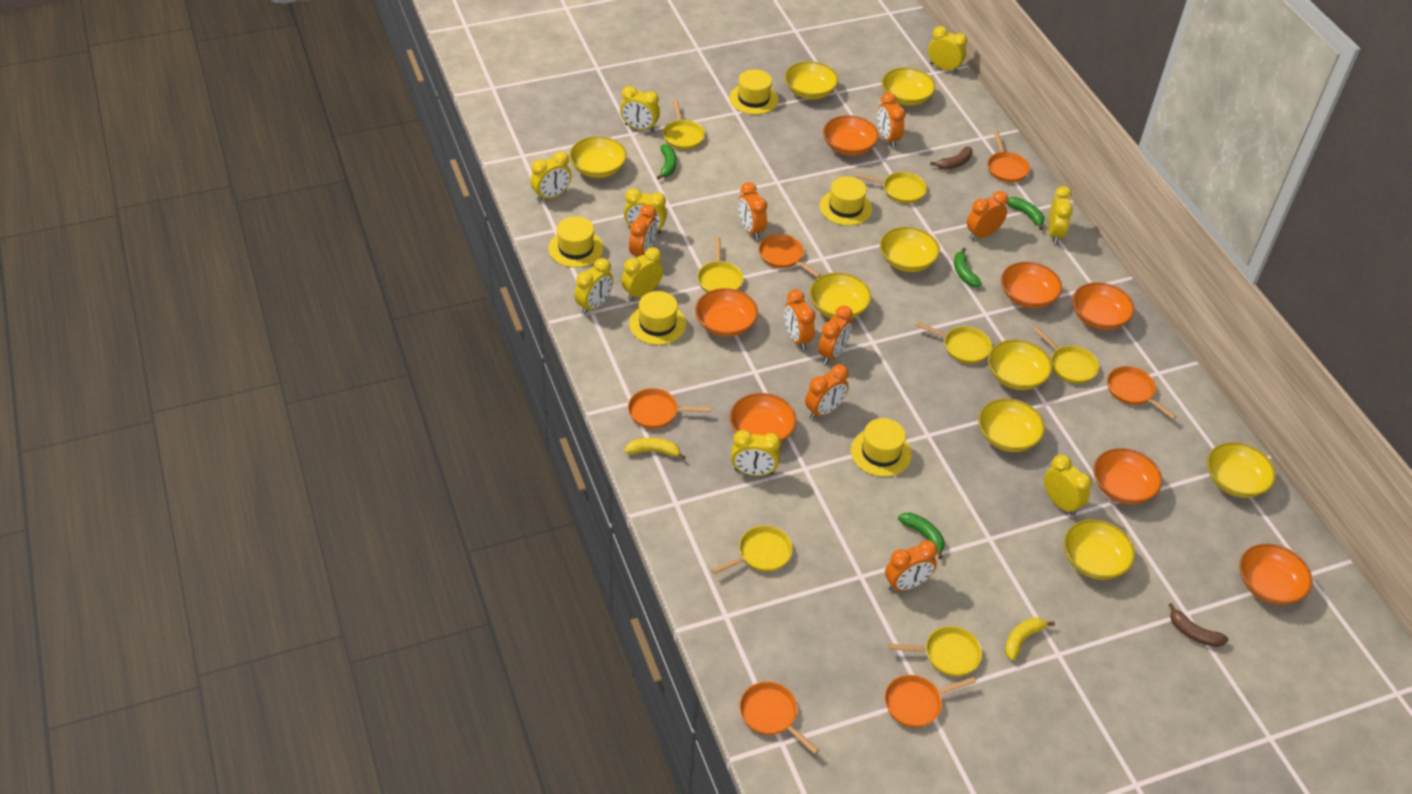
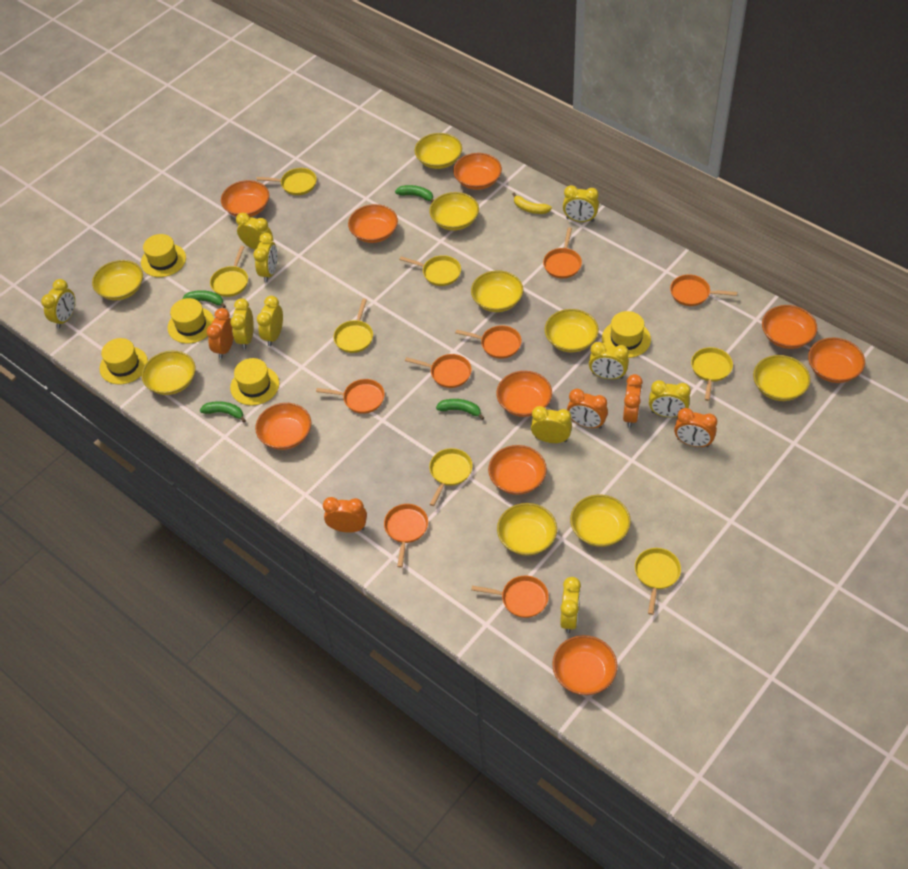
brown banana: 2 -> 0
orange bowl: 7 -> 9
orange clock: 8 -> 5
orange pan: 6 -> 7
yellow banana: 2 -> 1
yellow clock: 9 -> 10

